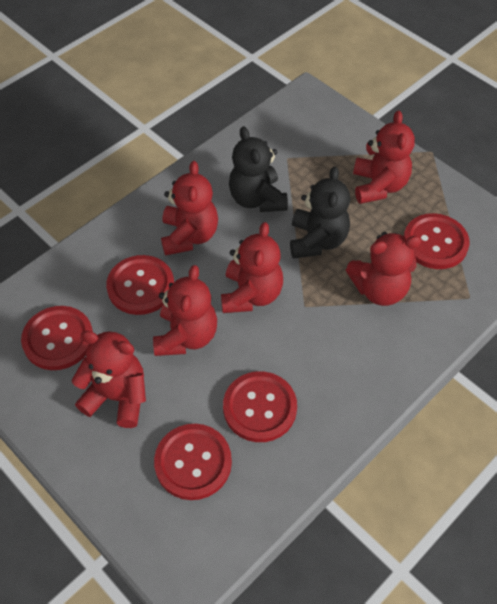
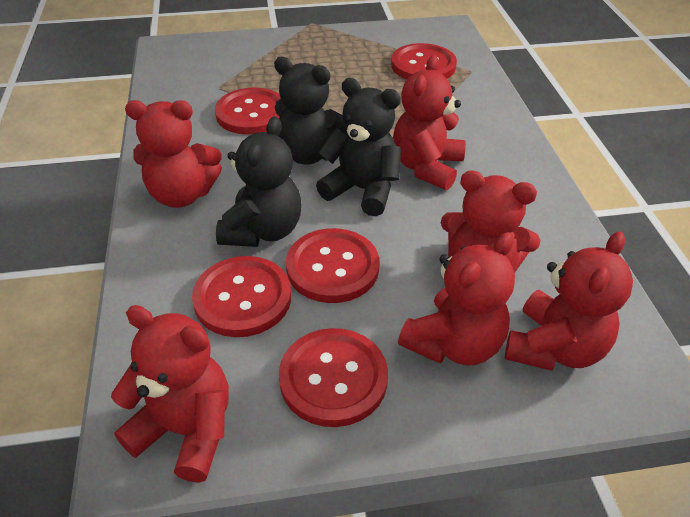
black teddy bear: 2 -> 3

